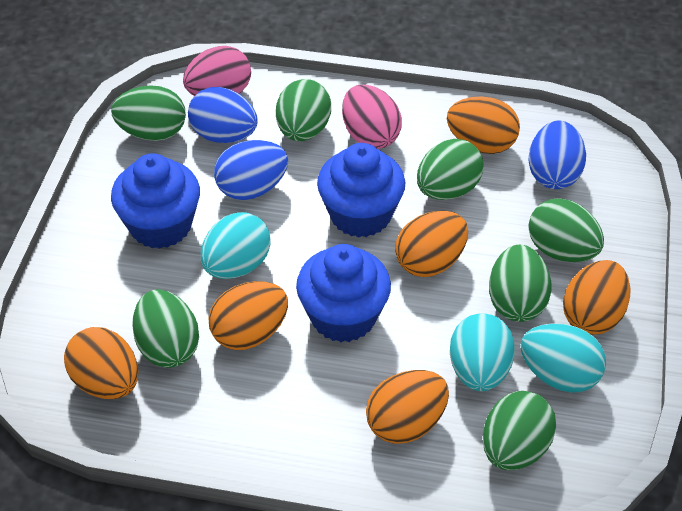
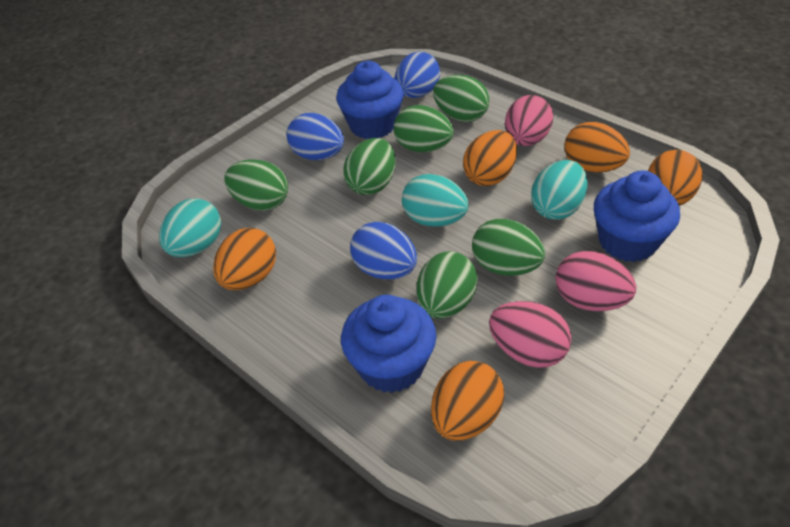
green egg: 7 -> 6
orange egg: 6 -> 5
pink egg: 2 -> 3

